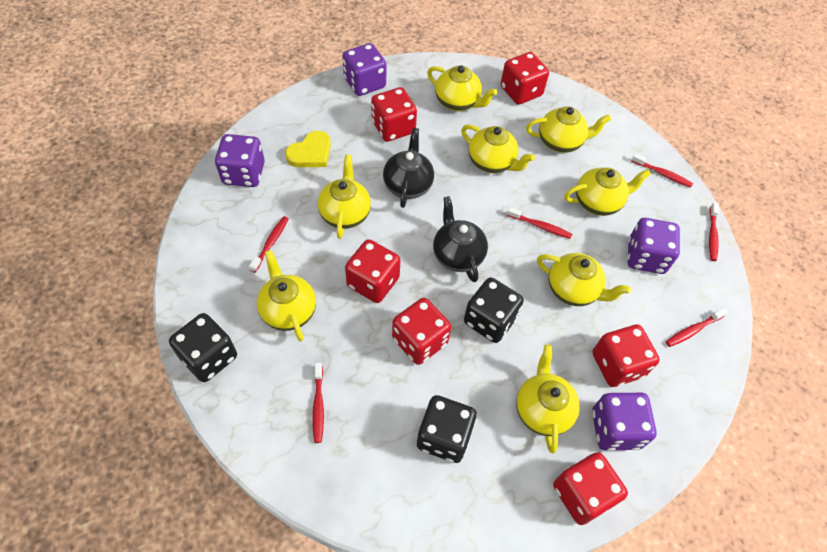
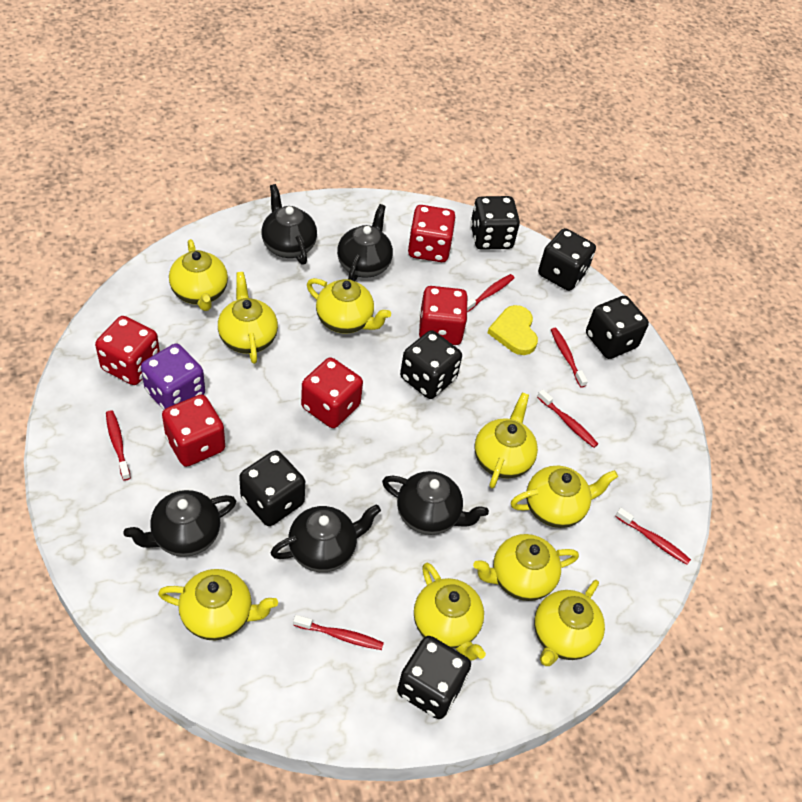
black dice: 3 -> 6
black teapot: 2 -> 5
purple dice: 4 -> 1
red dice: 6 -> 5
yellow teapot: 8 -> 9

